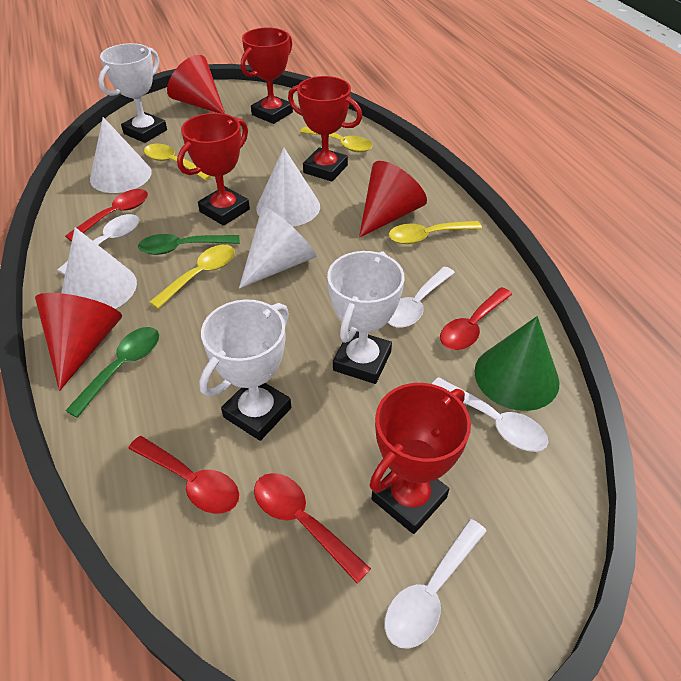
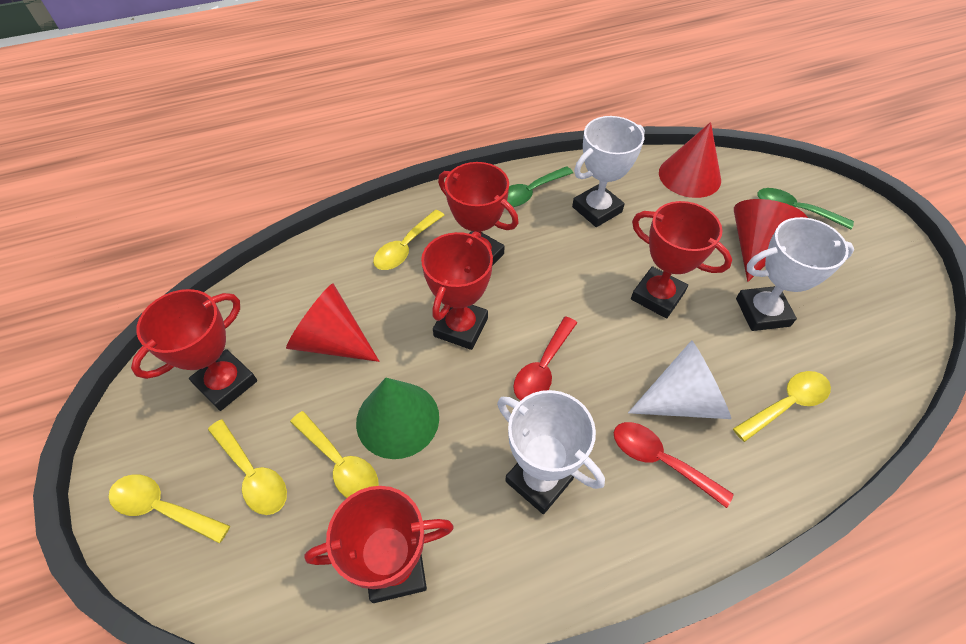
red spoon: 4 -> 2
red trophy: 4 -> 5
white cone: 4 -> 1
white spoon: 4 -> 0
yellow spoon: 4 -> 5

